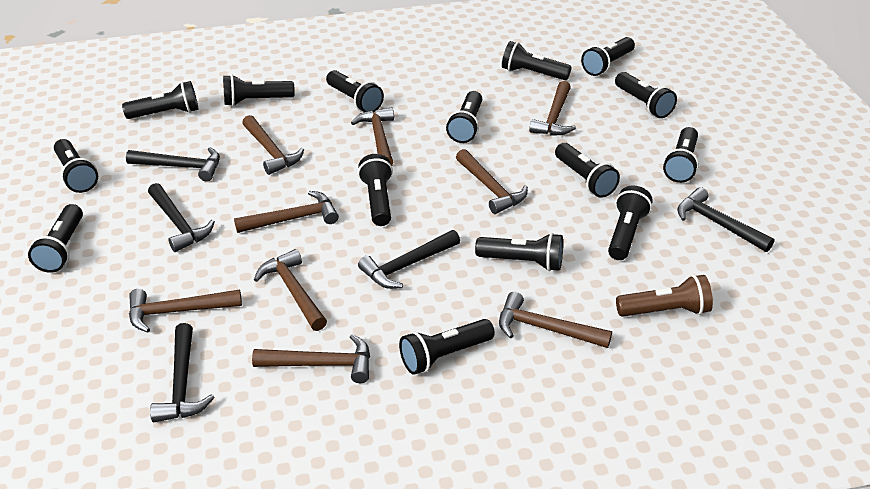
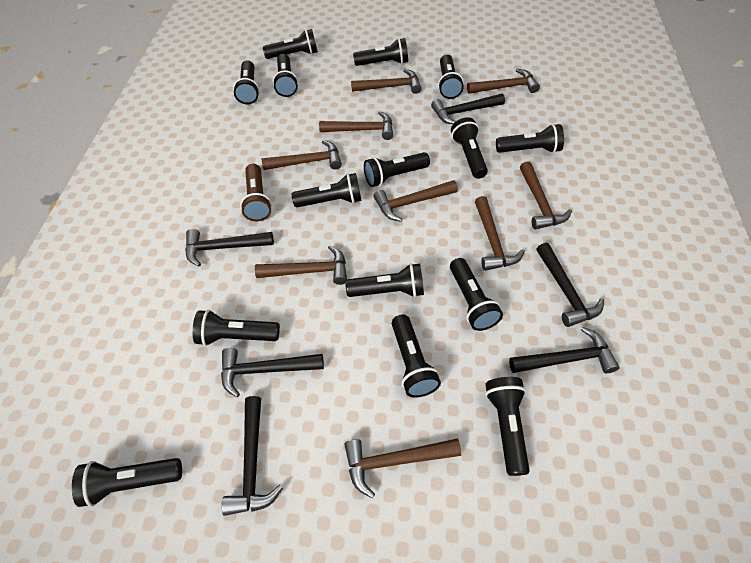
black hammer: 5 -> 6

